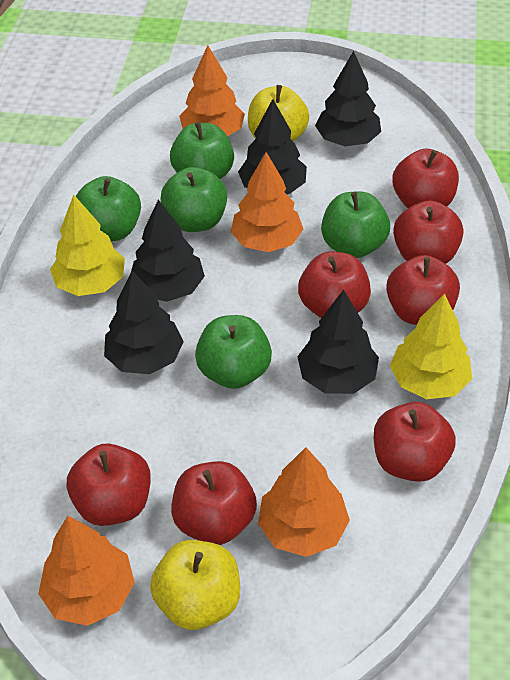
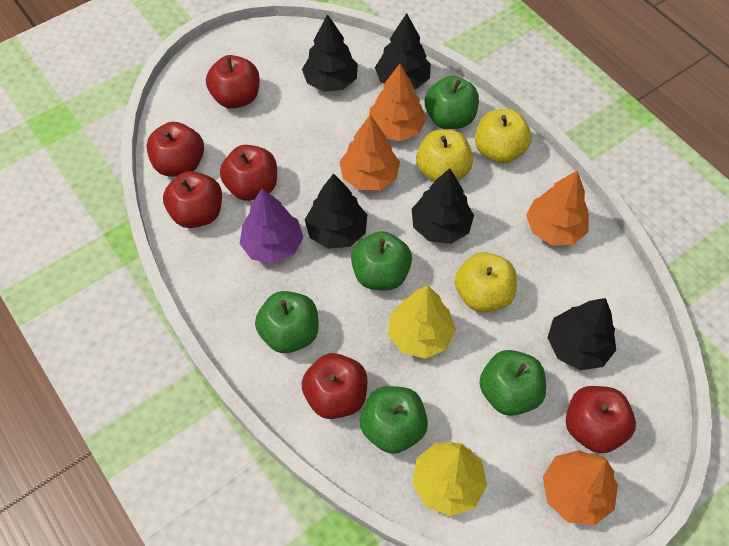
purple tree: 0 -> 1
red apple: 7 -> 6
yellow apple: 2 -> 3

